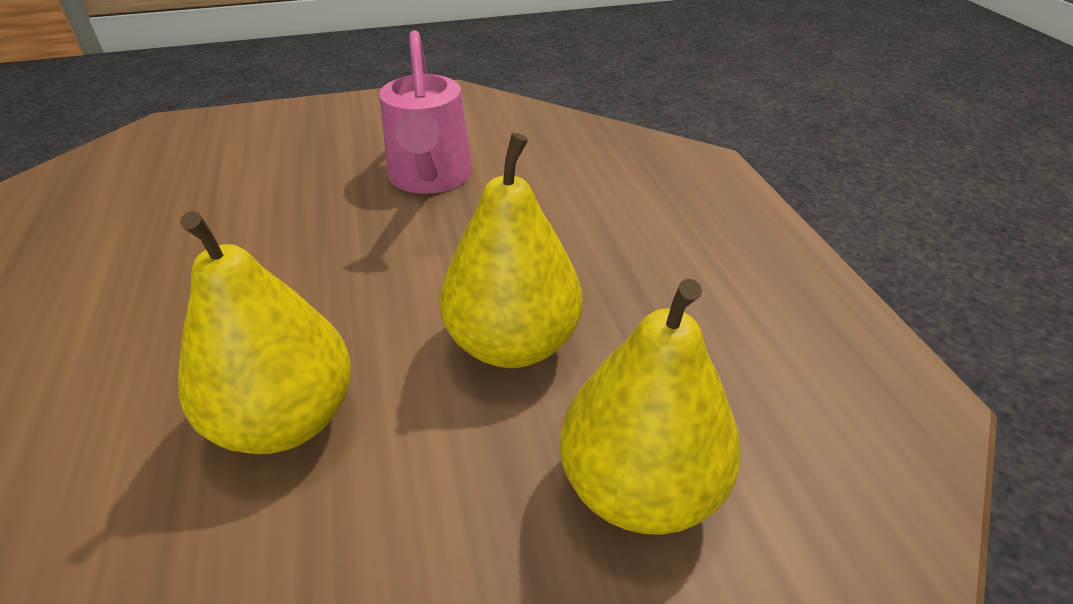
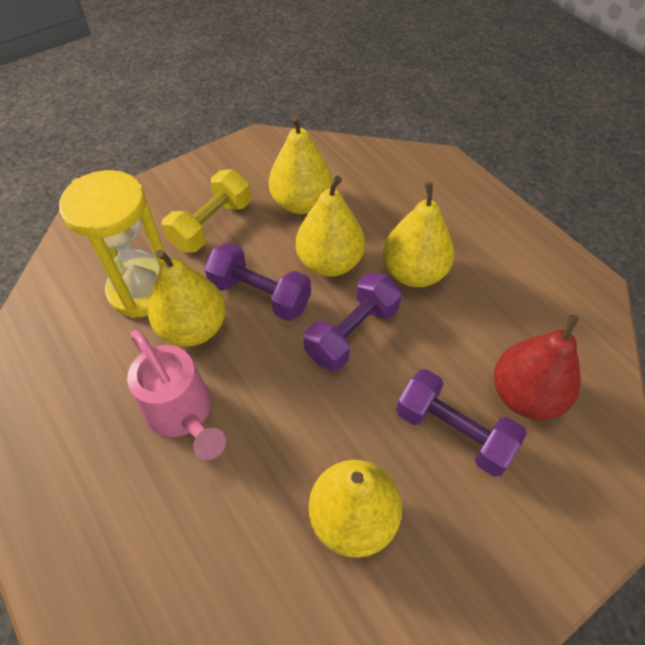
purple dumbbell: 0 -> 3
red pear: 0 -> 1
yellow dumbbell: 0 -> 1
yellow hourglass: 0 -> 1
yellow pear: 3 -> 5

